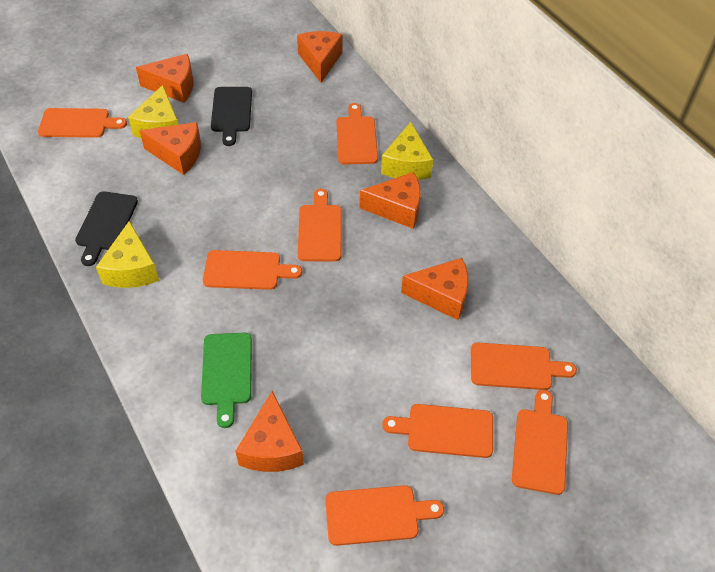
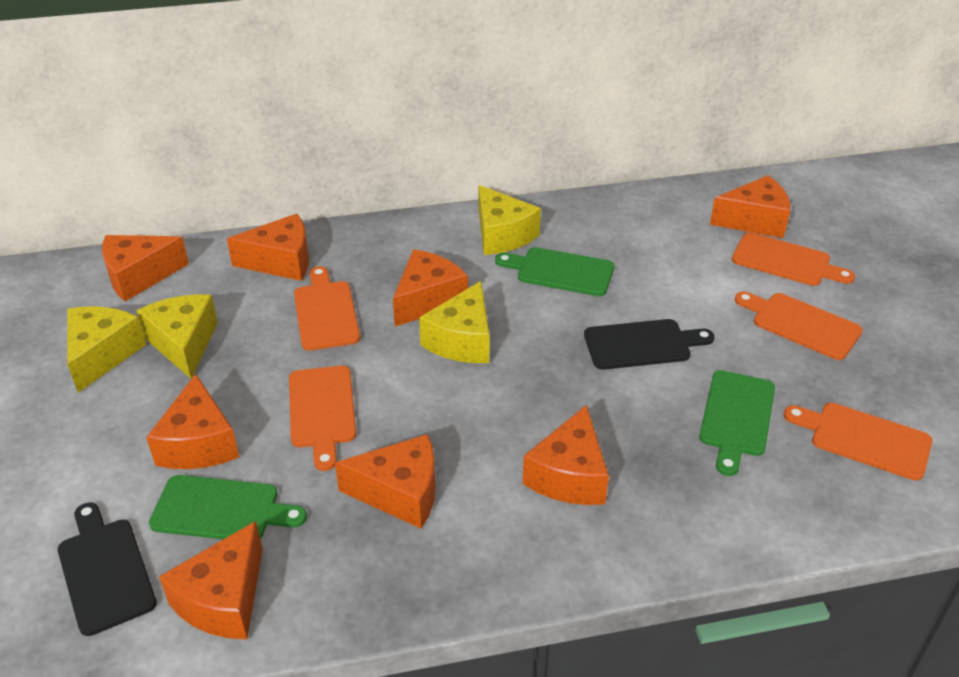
green cutting board: 1 -> 3
orange cheese: 6 -> 8
orange cutting board: 8 -> 5
yellow cheese: 3 -> 4

